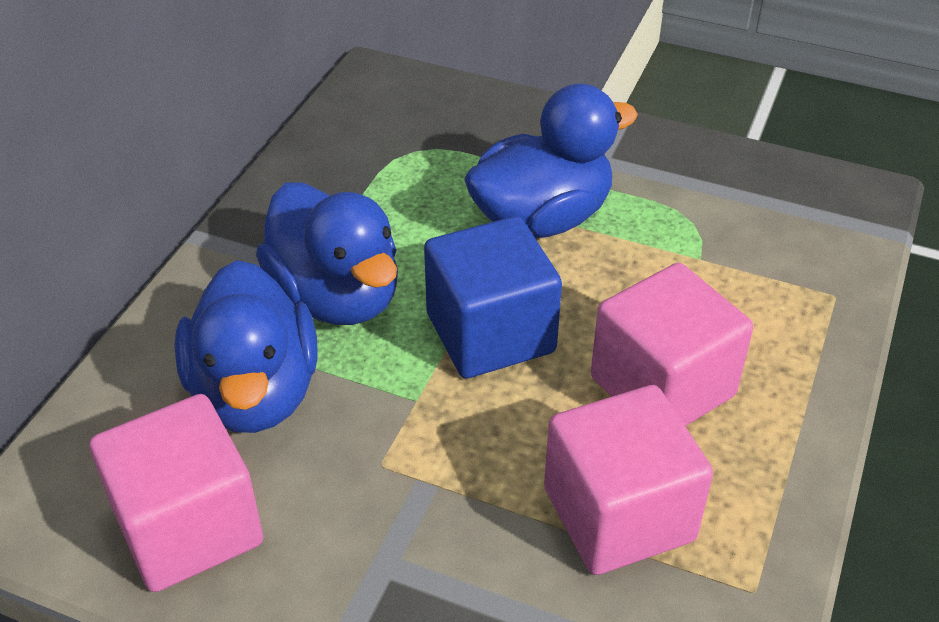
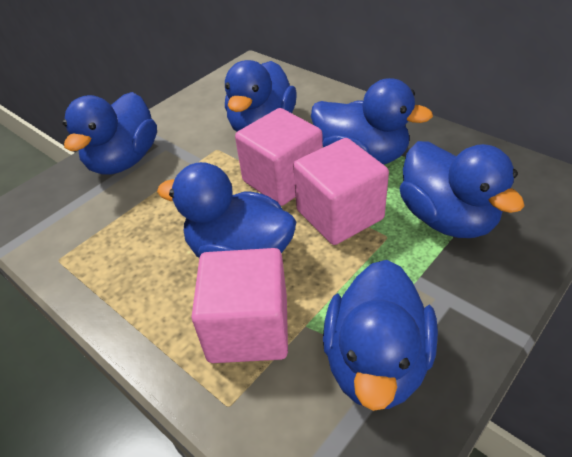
blue cube: 1 -> 0
blue duck: 3 -> 6

